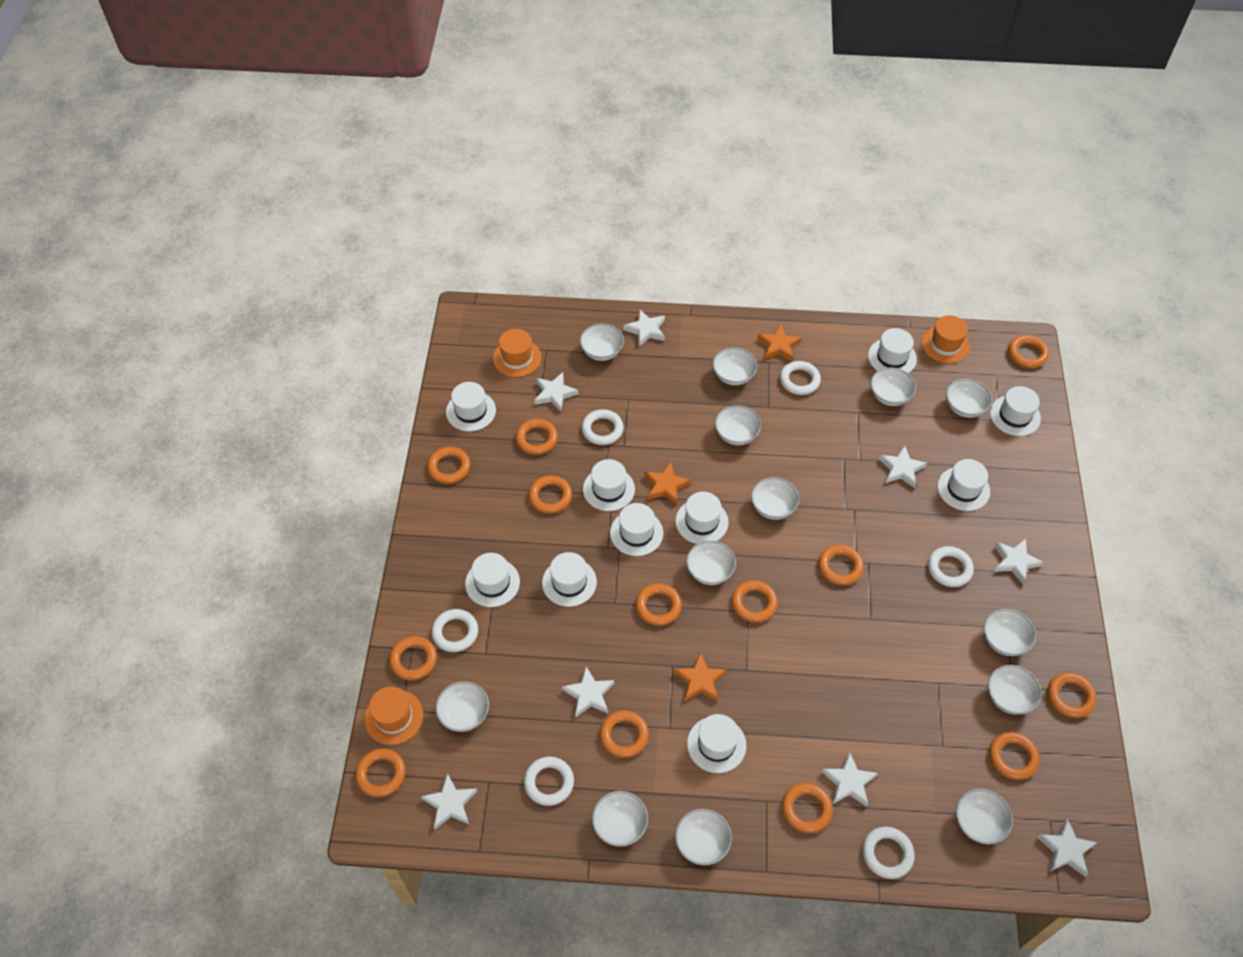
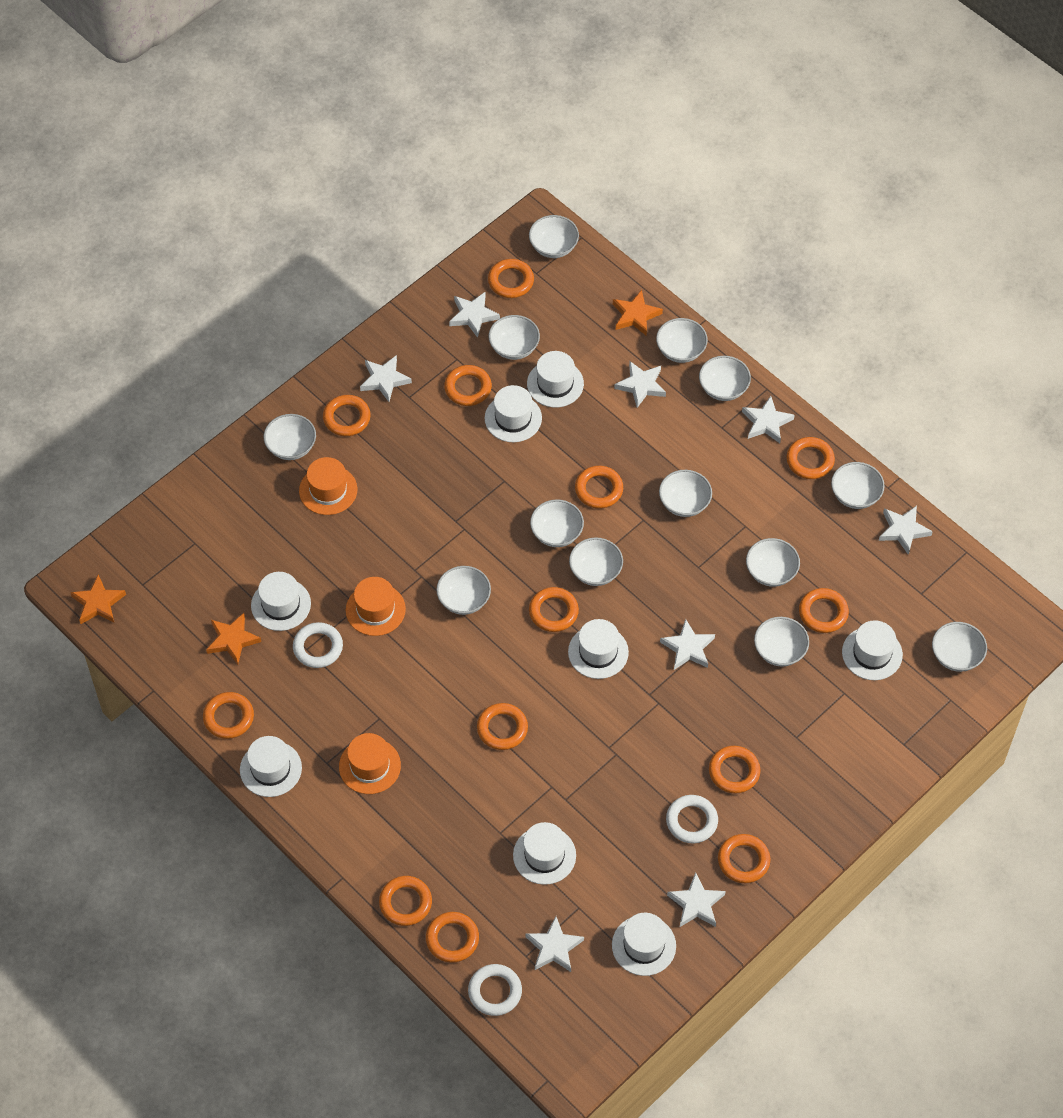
white hat: 10 -> 8
white ring: 6 -> 3

